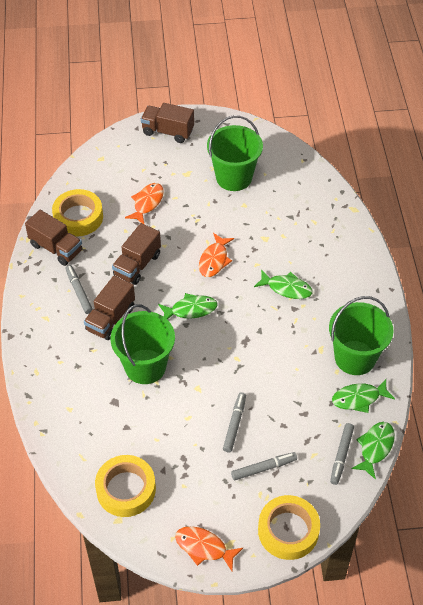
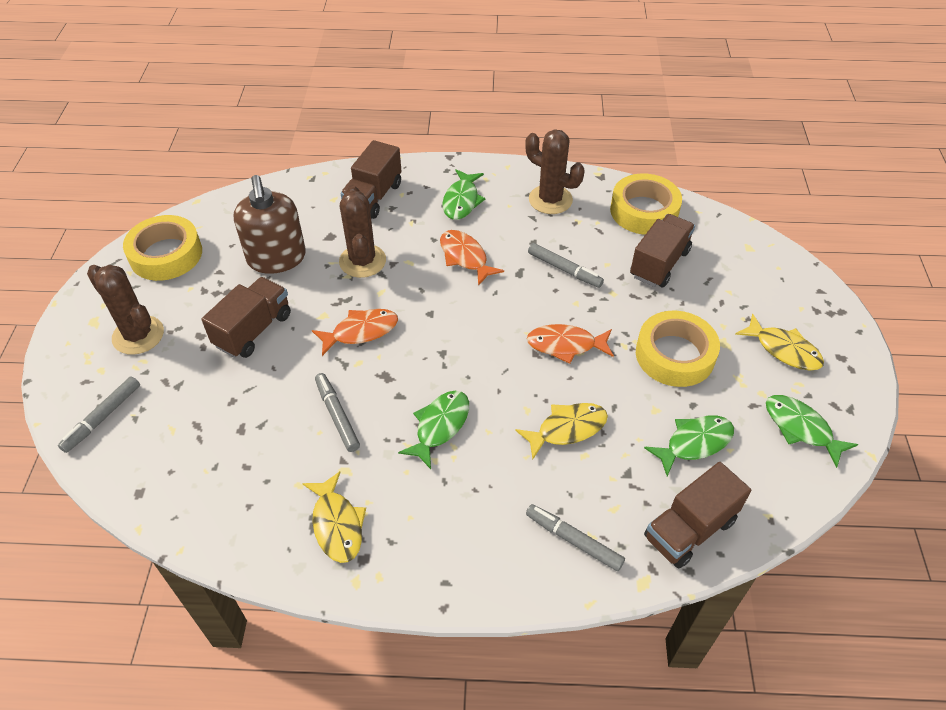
brown cactus: 0 -> 3
brown soap dispenser: 0 -> 1
green bucket: 3 -> 0
yellow fish: 0 -> 3

